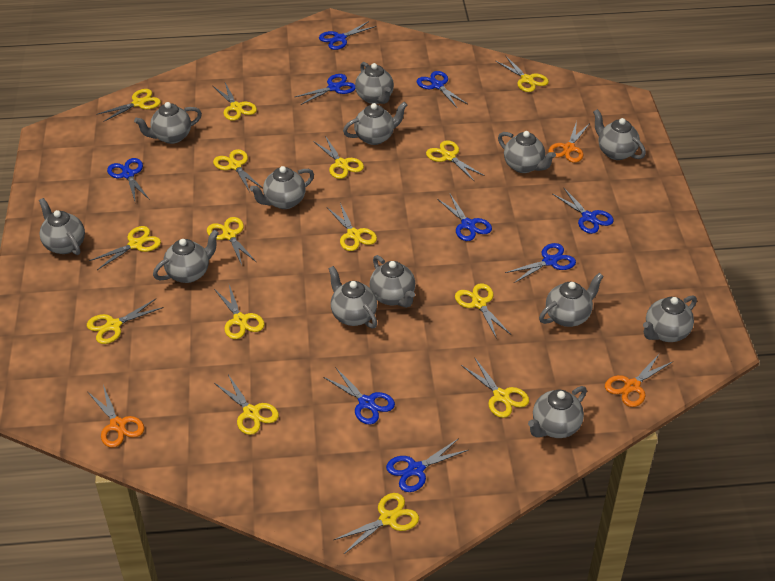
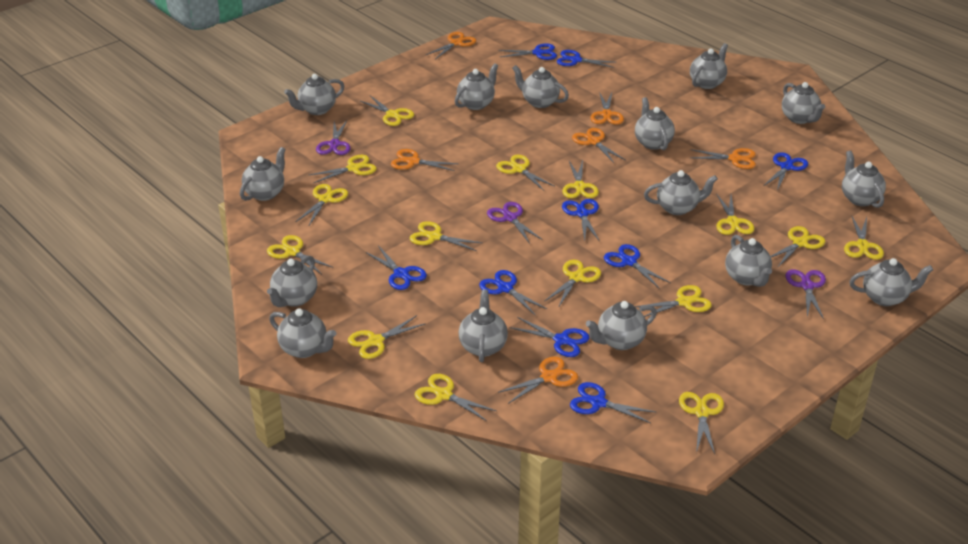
grey teapot: 13 -> 15
orange scissors: 3 -> 6
purple scissors: 0 -> 3

